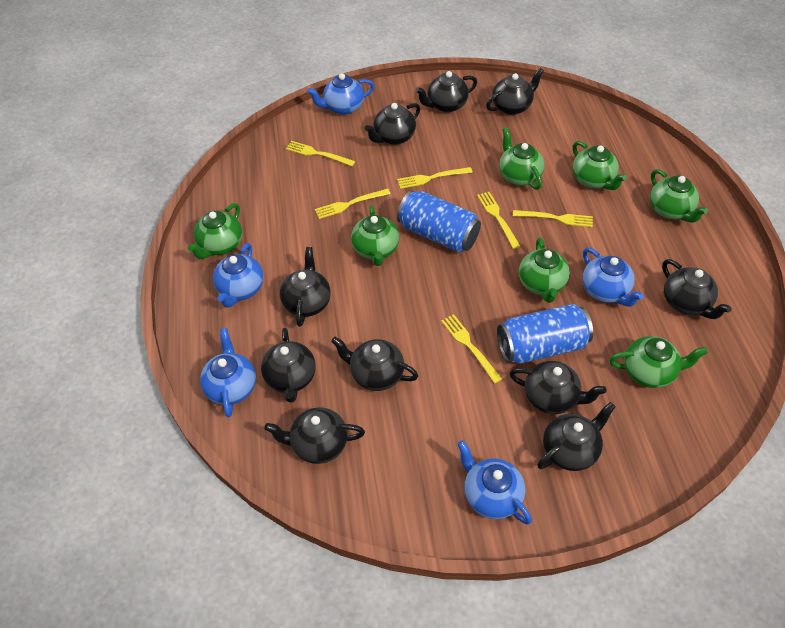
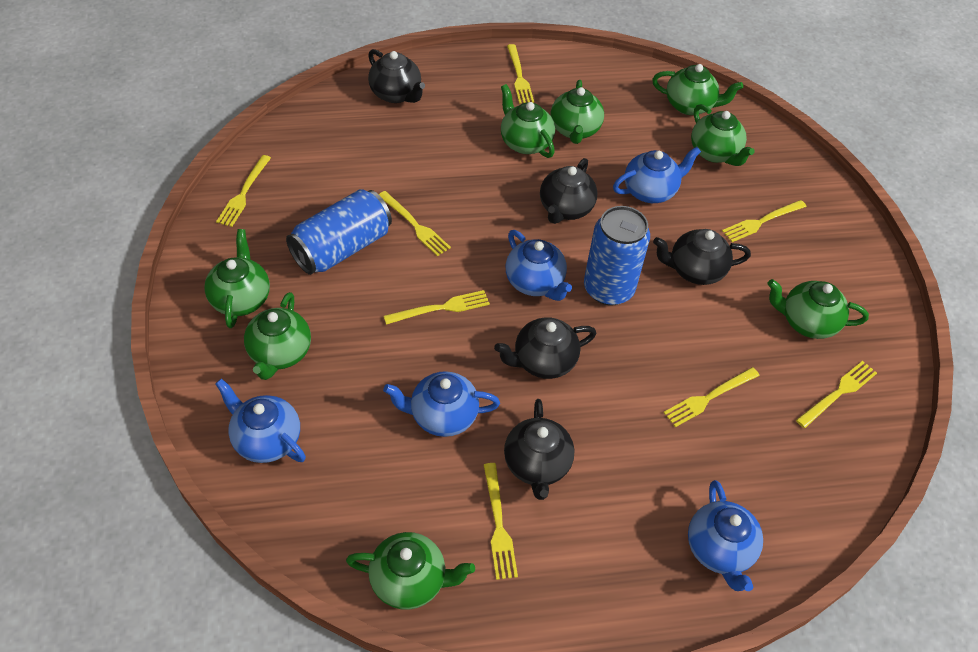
black teapot: 10 -> 5
green teapot: 7 -> 8
yellow fork: 6 -> 8

